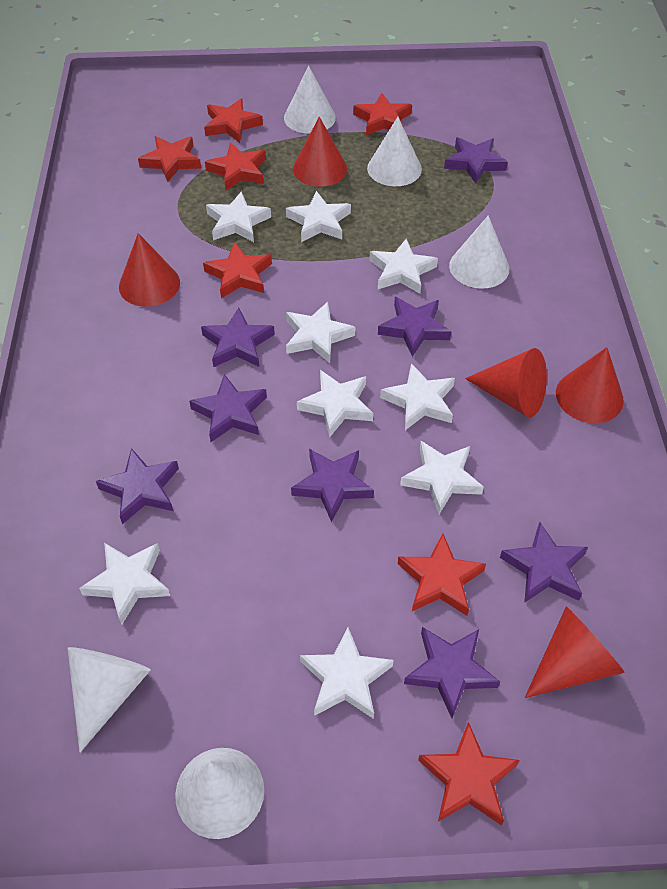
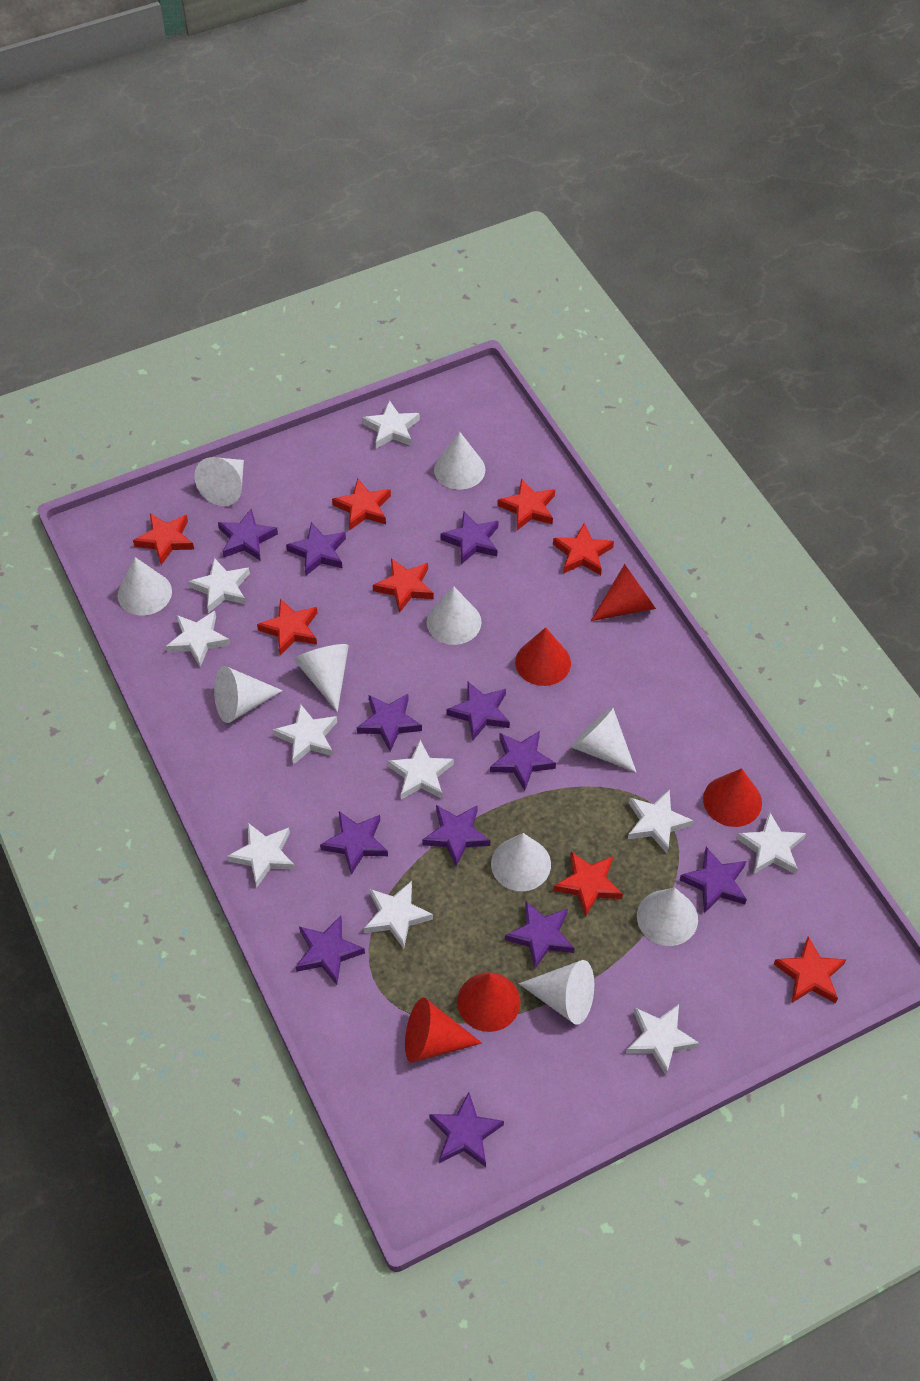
purple star: 8 -> 12
red star: 7 -> 8
white cone: 5 -> 10
white star: 9 -> 10

